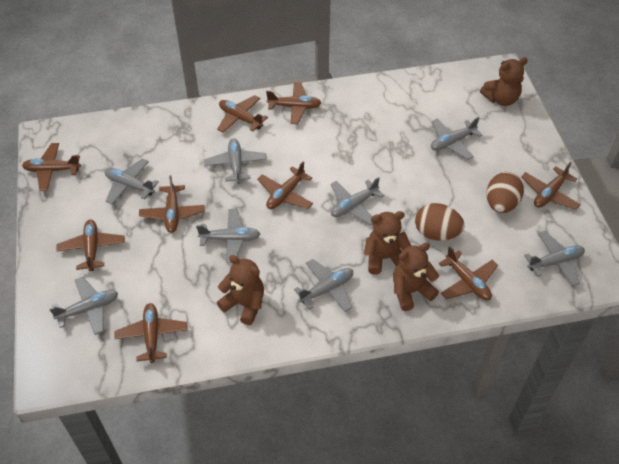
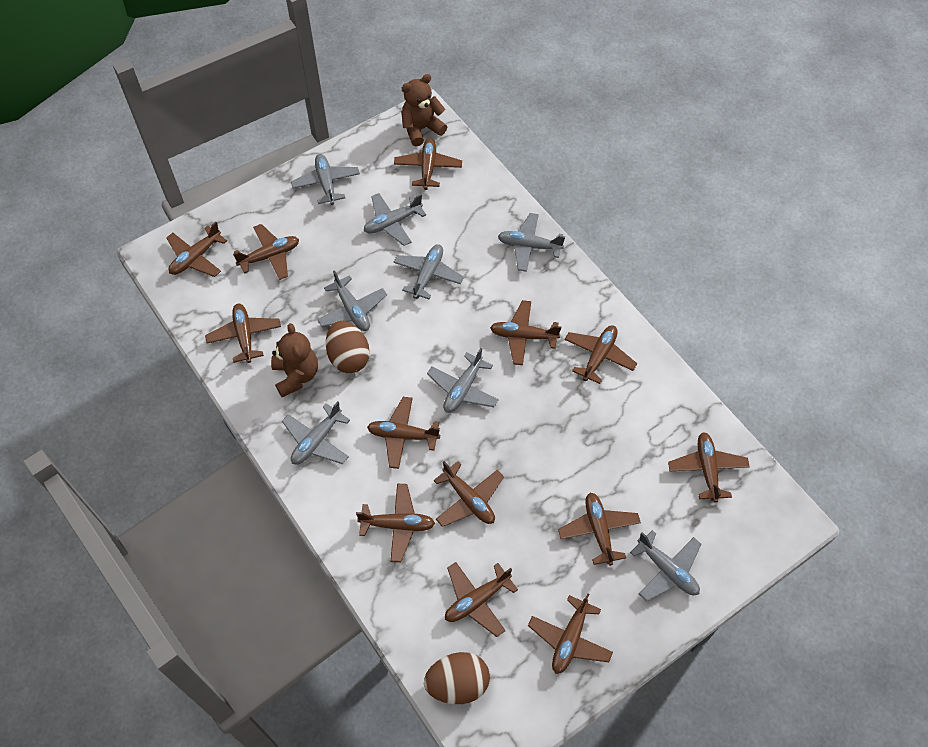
brown plane: 9 -> 13
brown teddy bear: 4 -> 2

